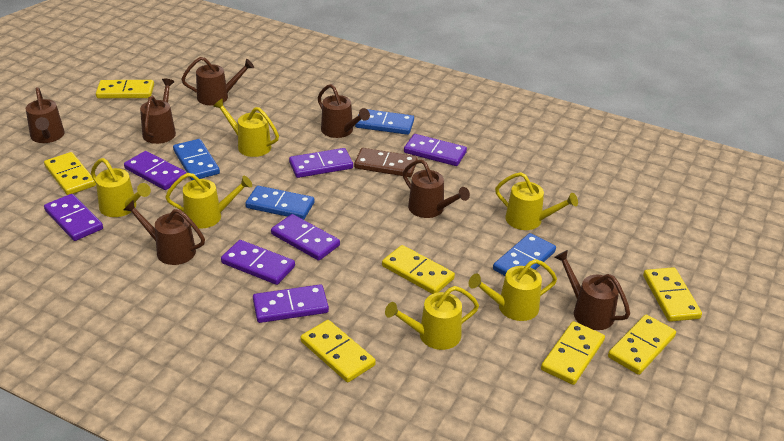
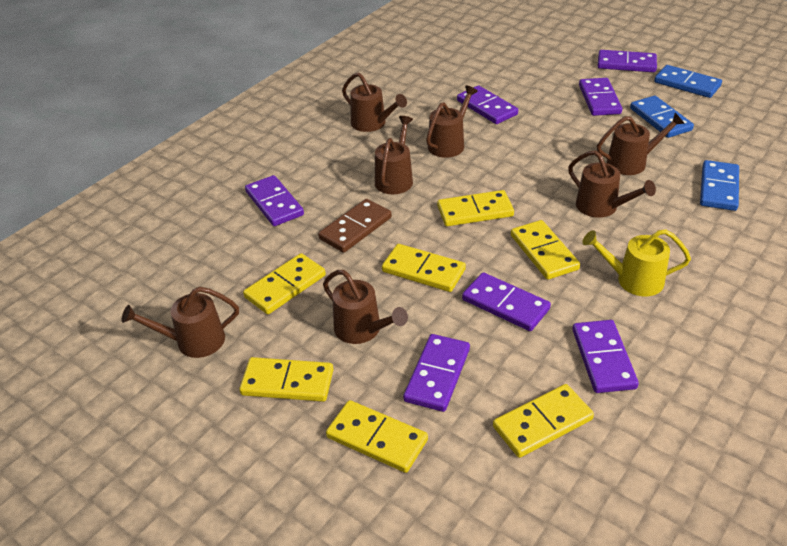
blue domino: 4 -> 3
yellow watering can: 6 -> 1

